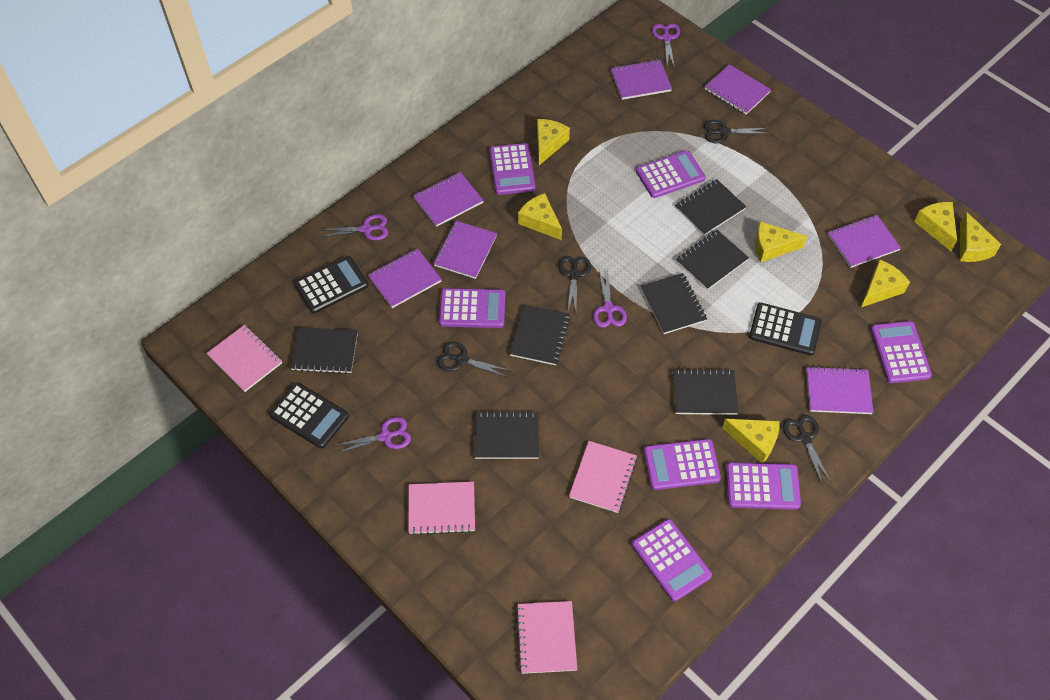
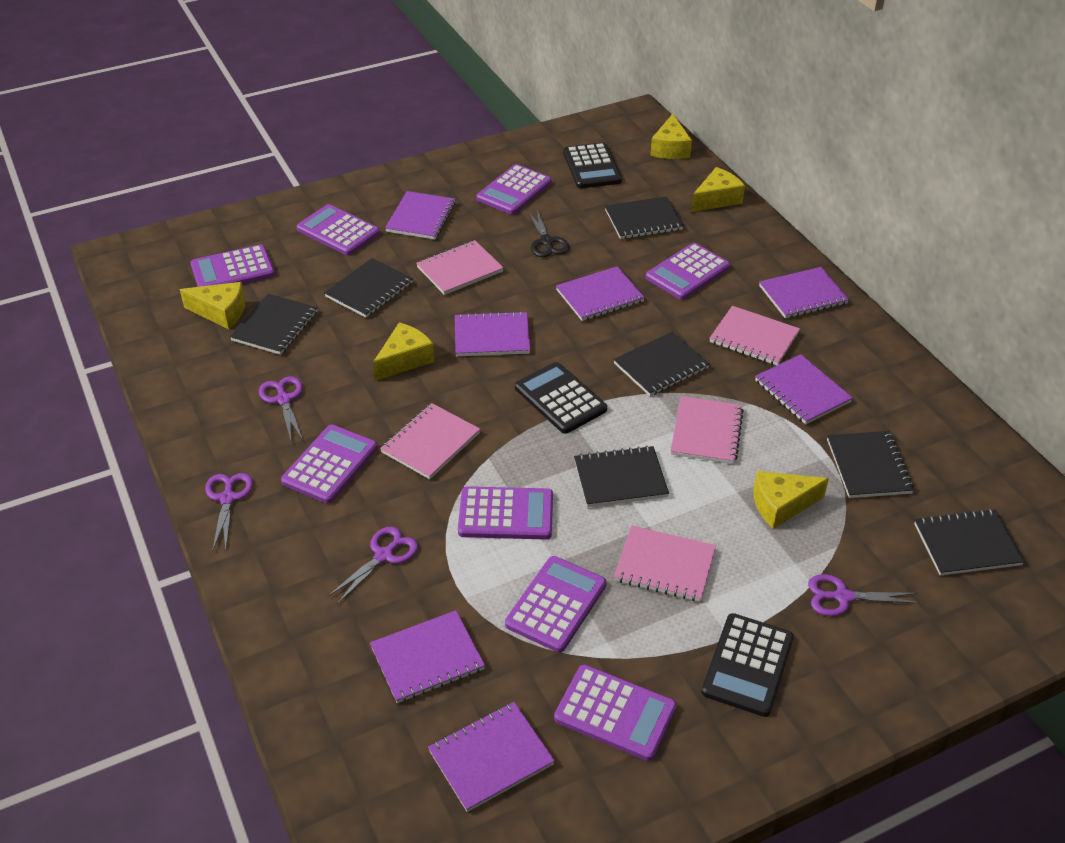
black scissors: 4 -> 1
pink notebook: 4 -> 5
purple calculator: 7 -> 8
yellow cheese: 7 -> 5

